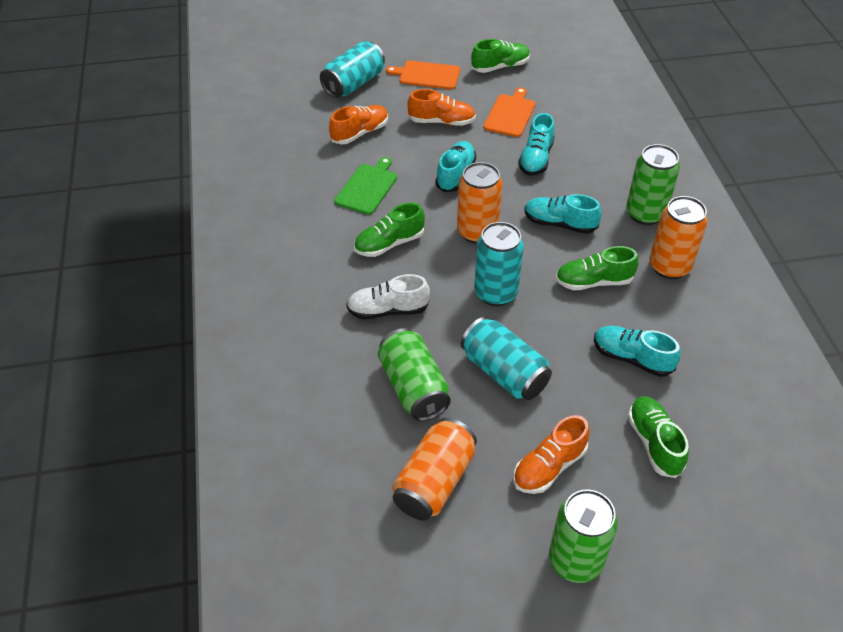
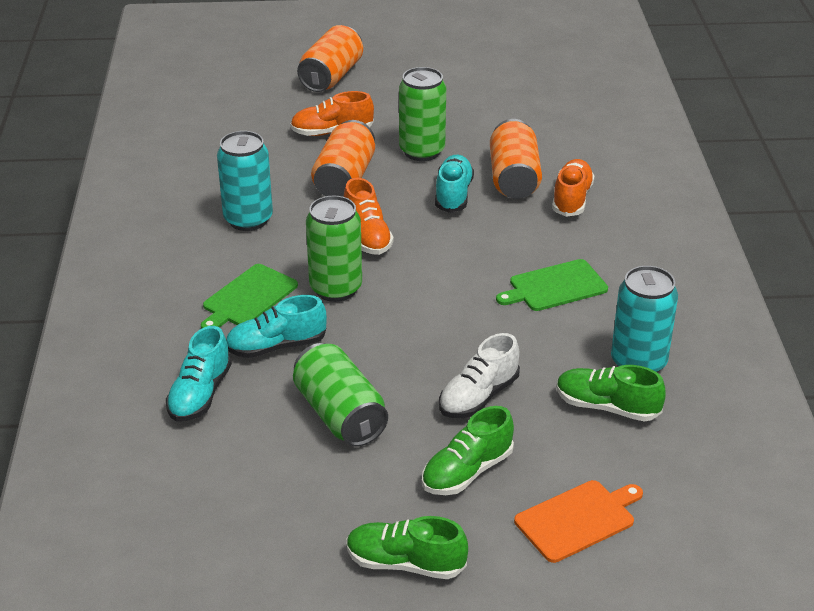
green cutting board: 1 -> 2
green shoe: 4 -> 3
orange cutting board: 2 -> 1
turquoise can: 3 -> 2
turquoise shoe: 4 -> 3

